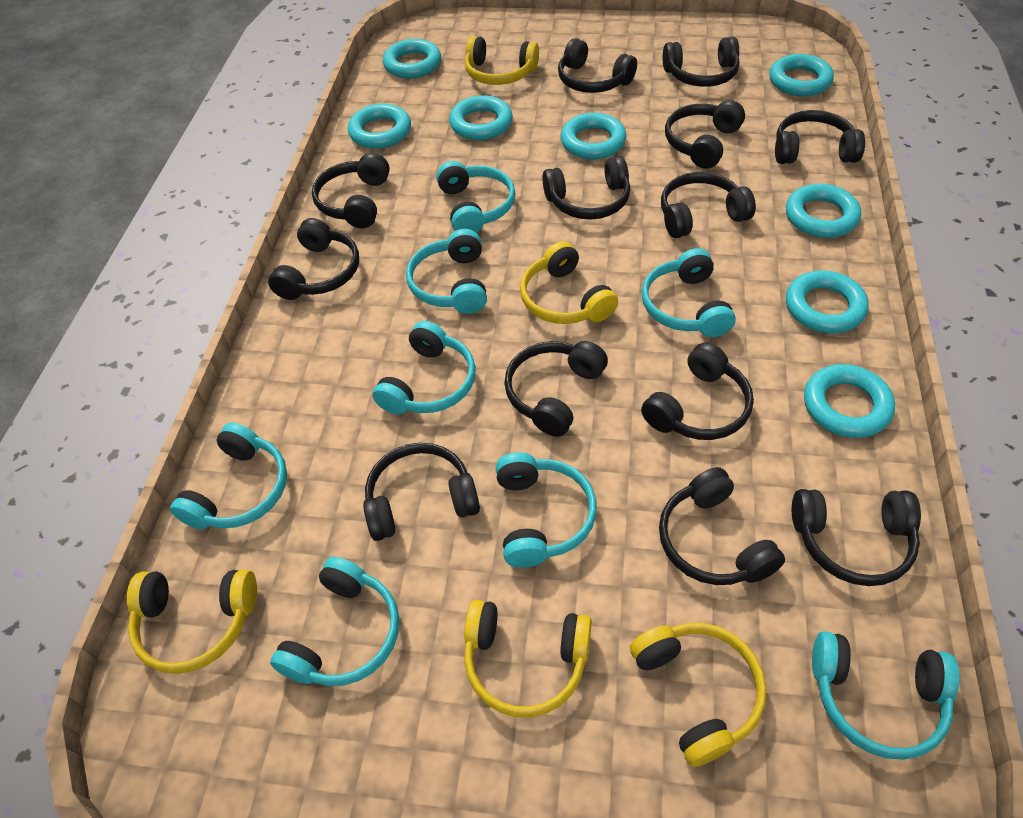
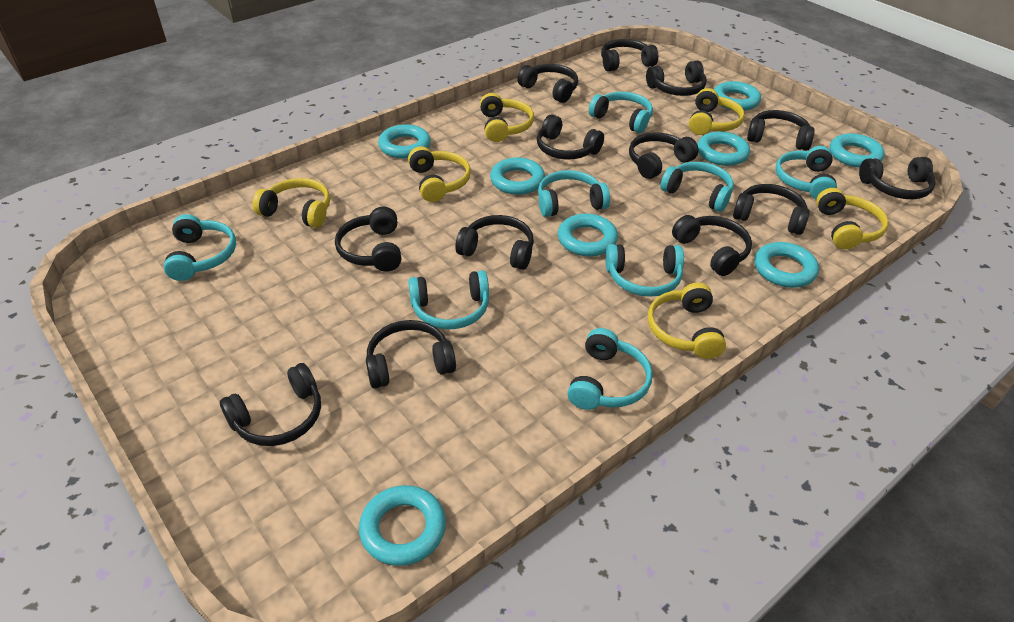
yellow headphones: 5 -> 6

